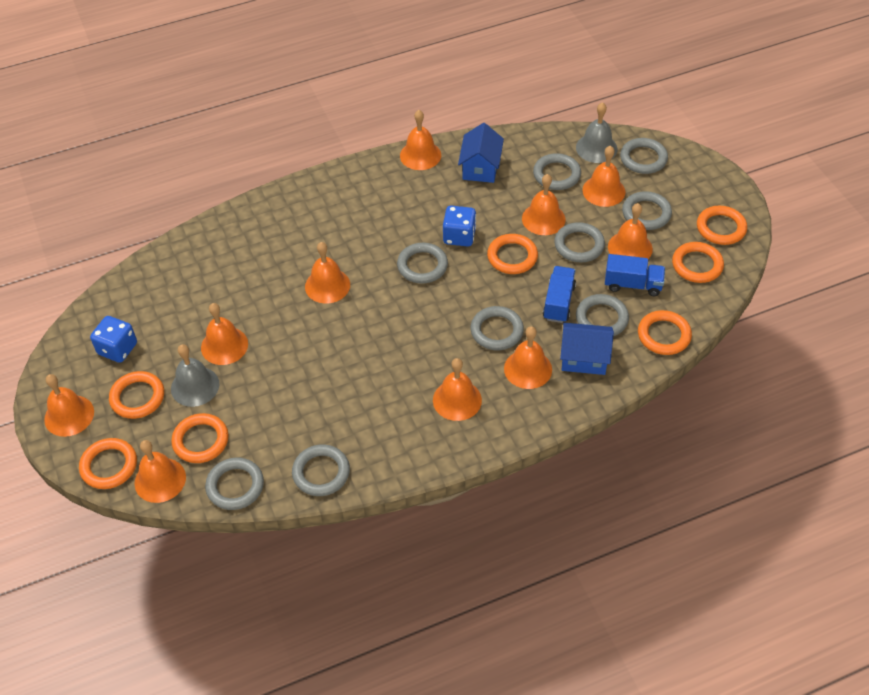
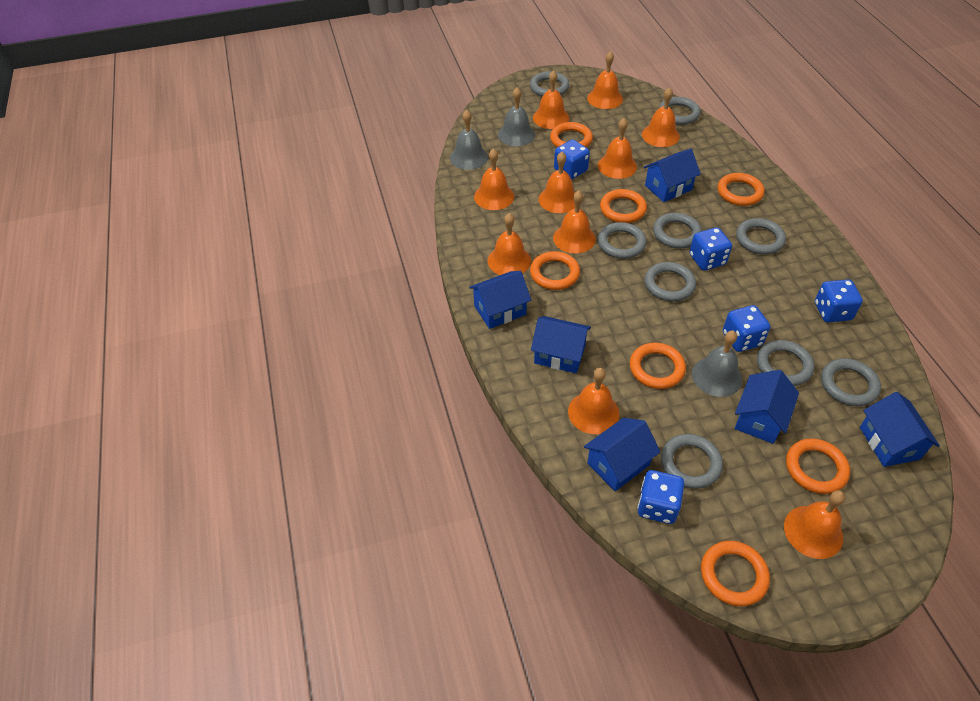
blue dice: 2 -> 5
blue house: 2 -> 6
blue truck: 2 -> 0
grey bell: 2 -> 3

